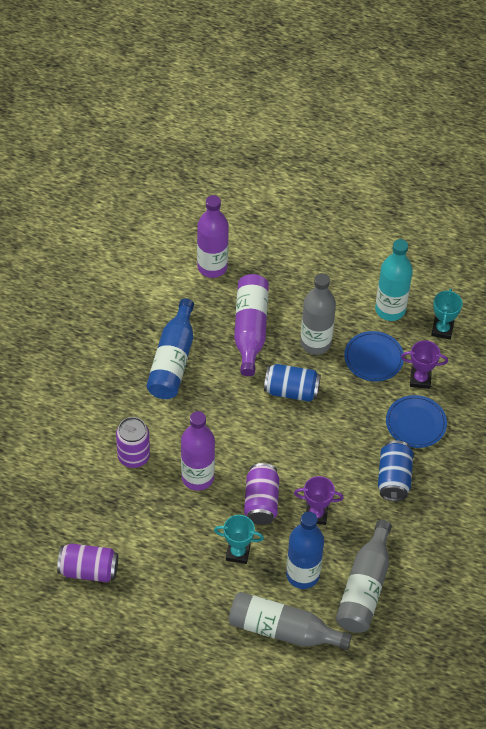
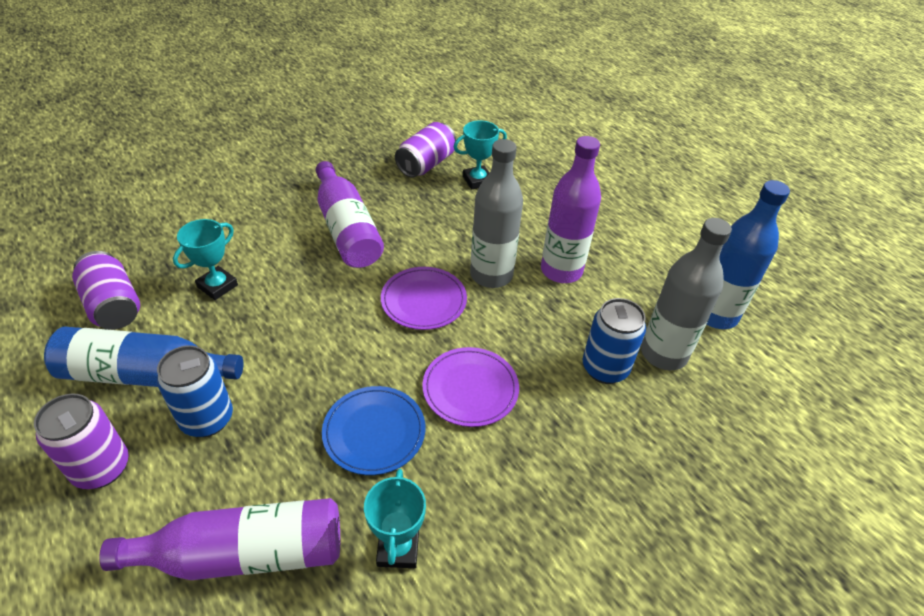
blue plate: 2 -> 1
grey bottle: 3 -> 2
purple plate: 0 -> 2
purple trophy: 2 -> 0
turquoise bottle: 1 -> 0
turquoise trophy: 2 -> 3

